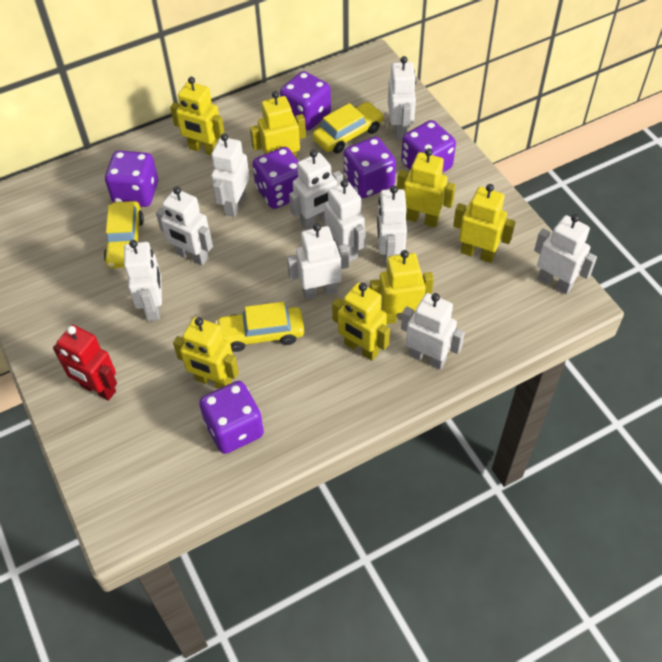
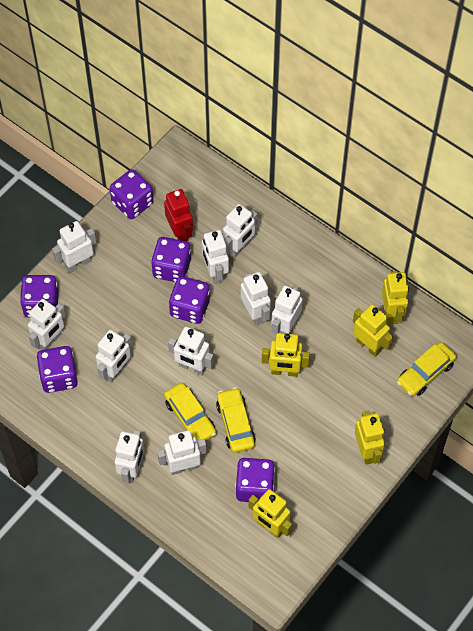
yellow robot: 7 -> 5

